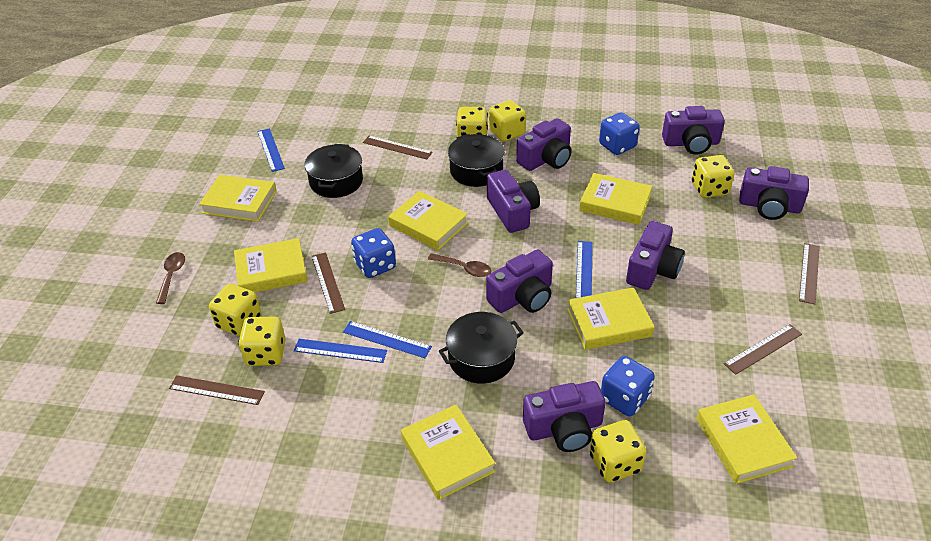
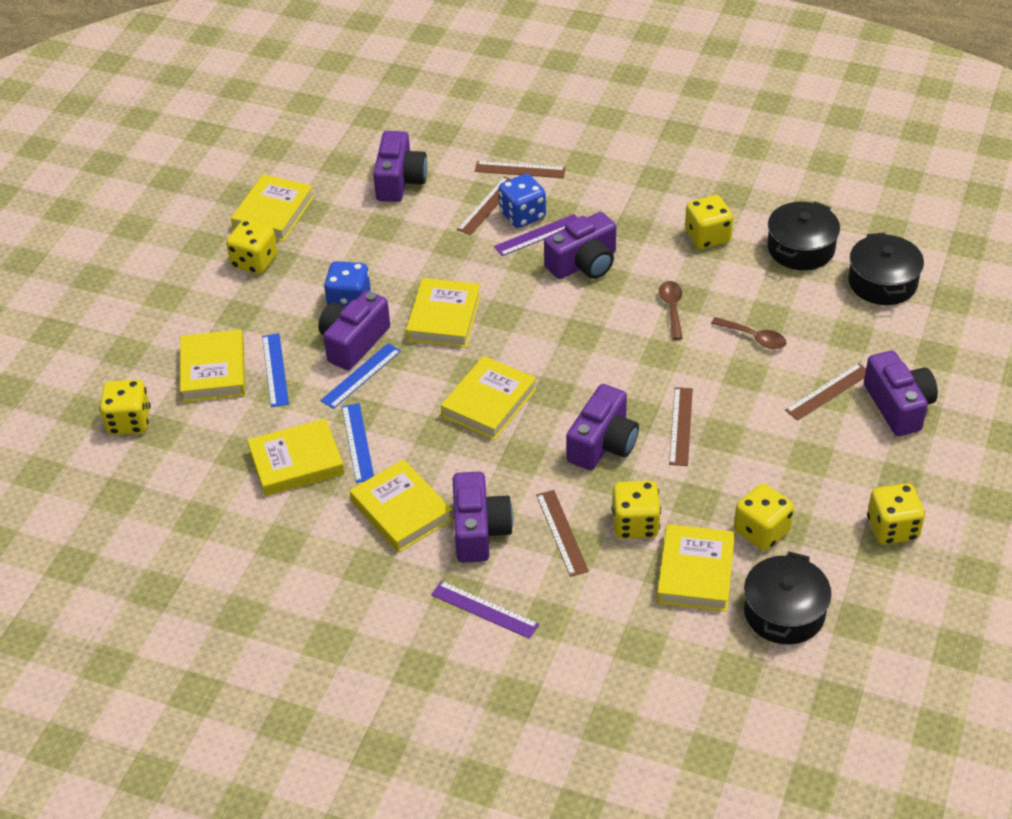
blue dice: 3 -> 2
blue ruler: 4 -> 3
purple camera: 7 -> 6
purple ruler: 0 -> 2

